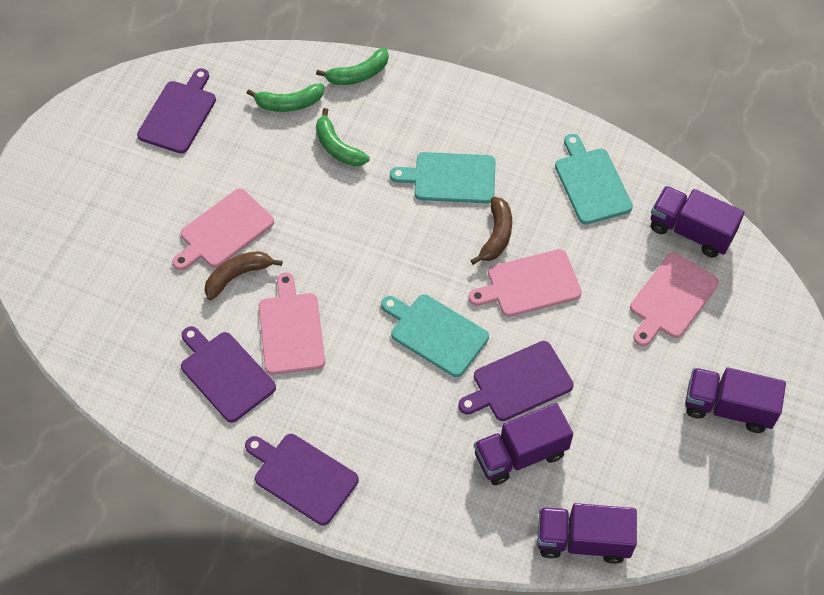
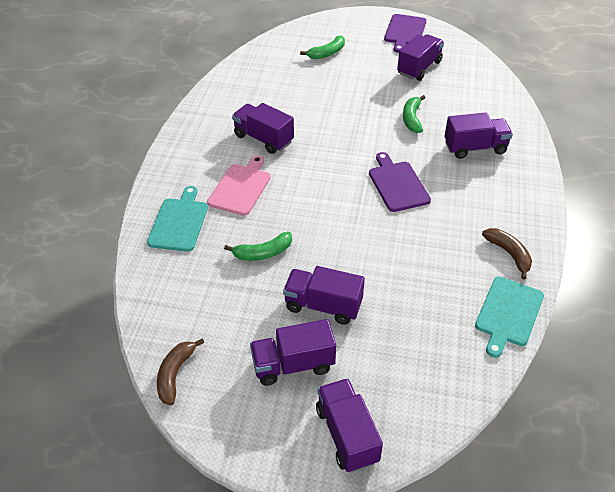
pink cutting board: 4 -> 1
purple cutting board: 4 -> 2
purple truck: 4 -> 6
turquoise cutting board: 3 -> 2

